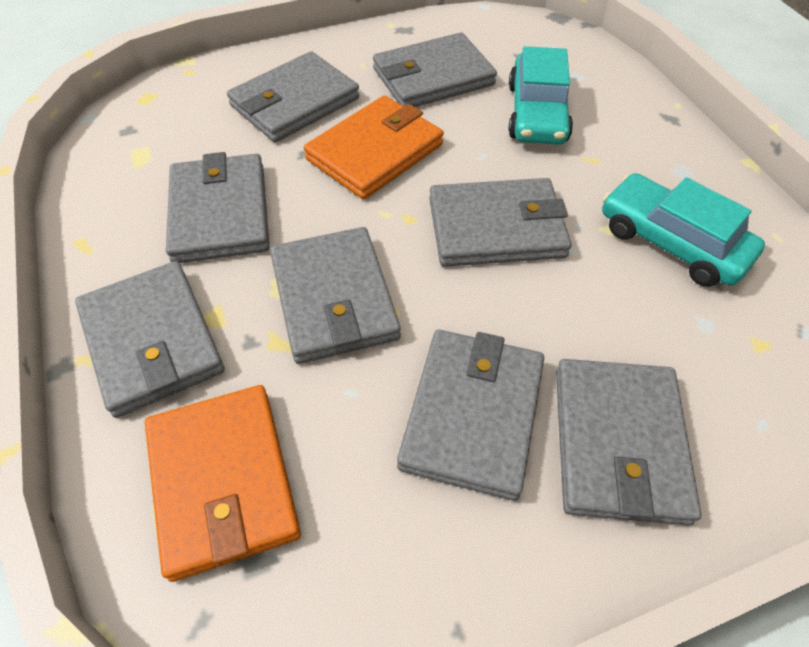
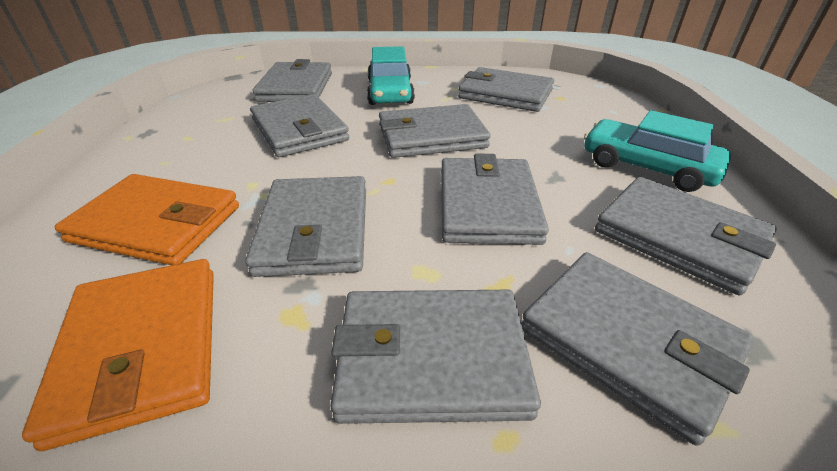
grey wallet: 8 -> 9

